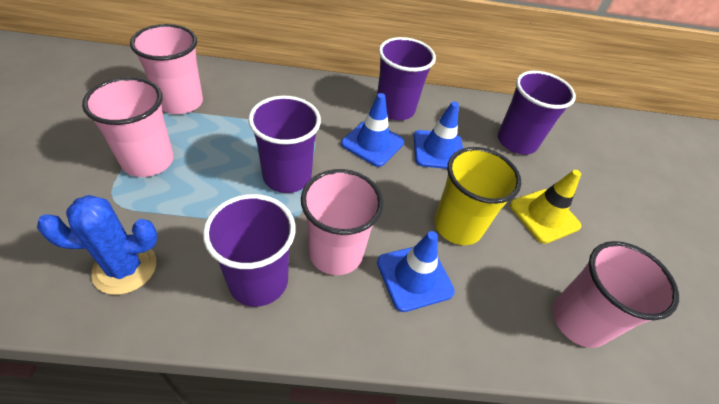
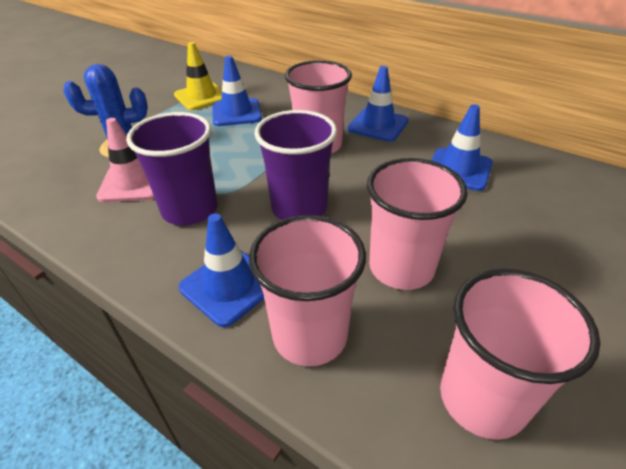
blue traffic cone: 3 -> 4
pink traffic cone: 0 -> 1
purple cup: 4 -> 2
yellow cup: 1 -> 0

